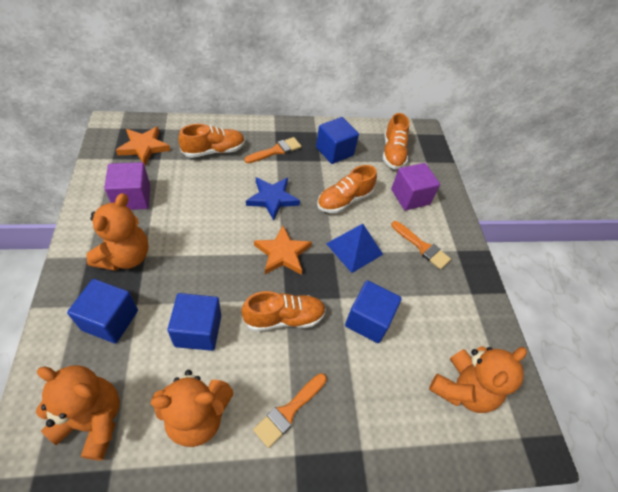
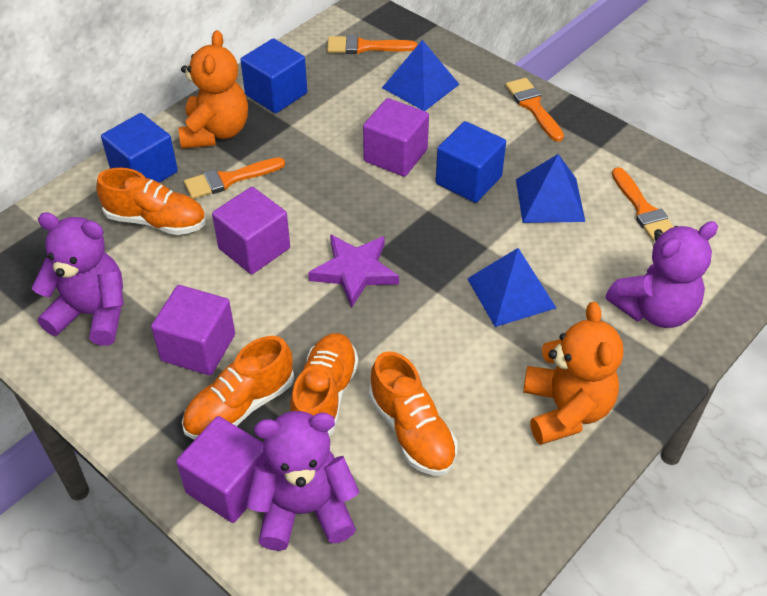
blue cube: 4 -> 3
blue pyramid: 1 -> 3
blue star: 1 -> 0
orange brush: 3 -> 4
orange star: 2 -> 0
orange teddy bear: 4 -> 2
purple cube: 2 -> 4
purple star: 0 -> 1
purple teddy bear: 0 -> 3

